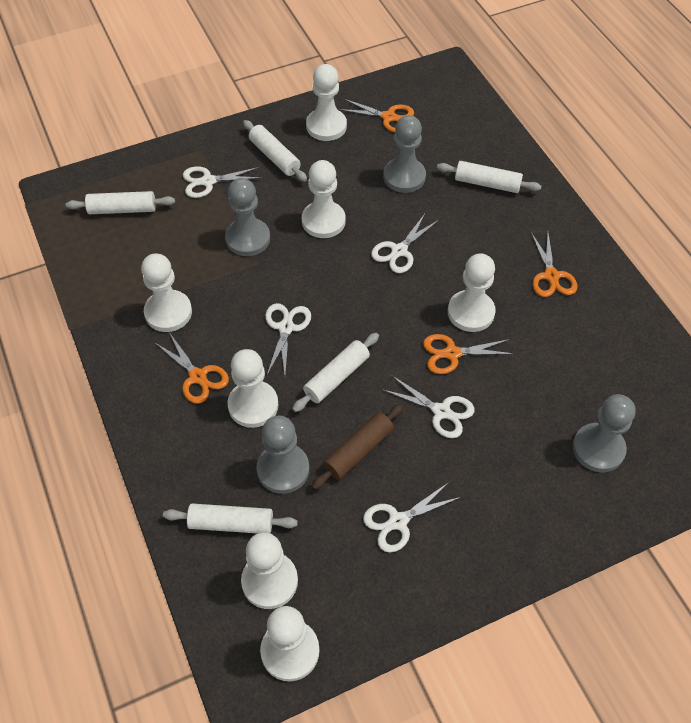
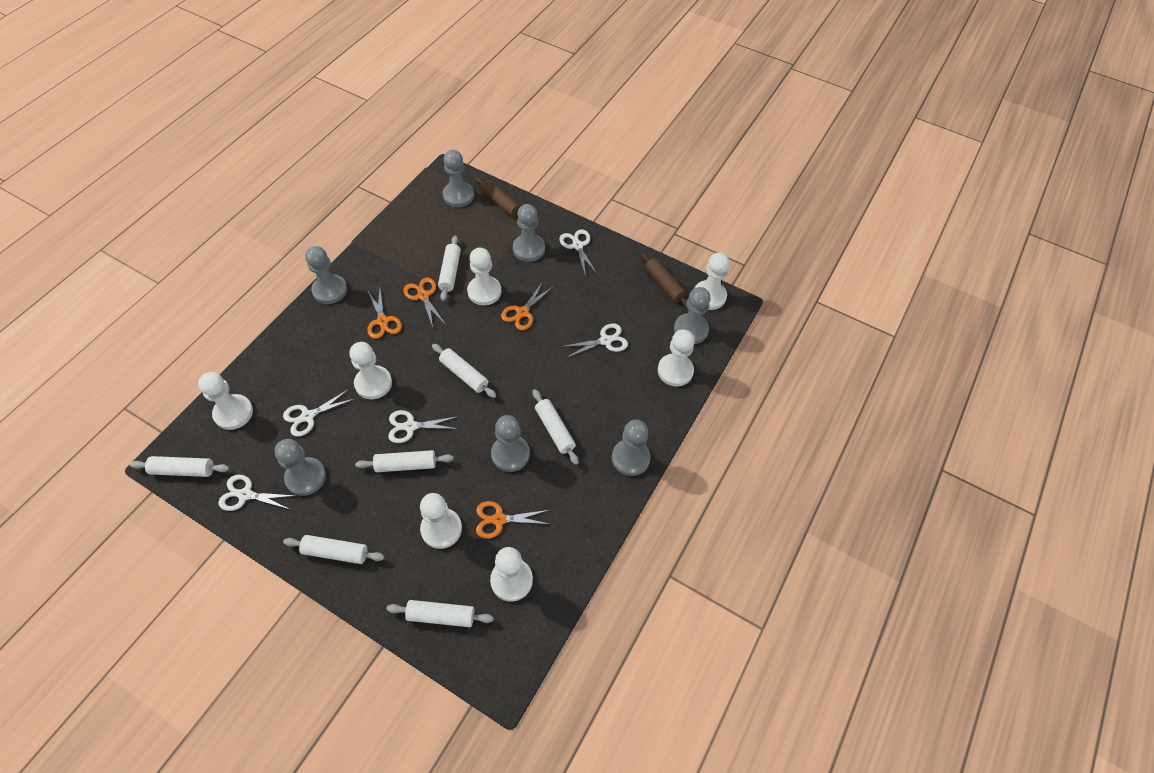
brown rolling pin: 1 -> 2
grey pawn: 4 -> 7
white rolling pin: 5 -> 7

